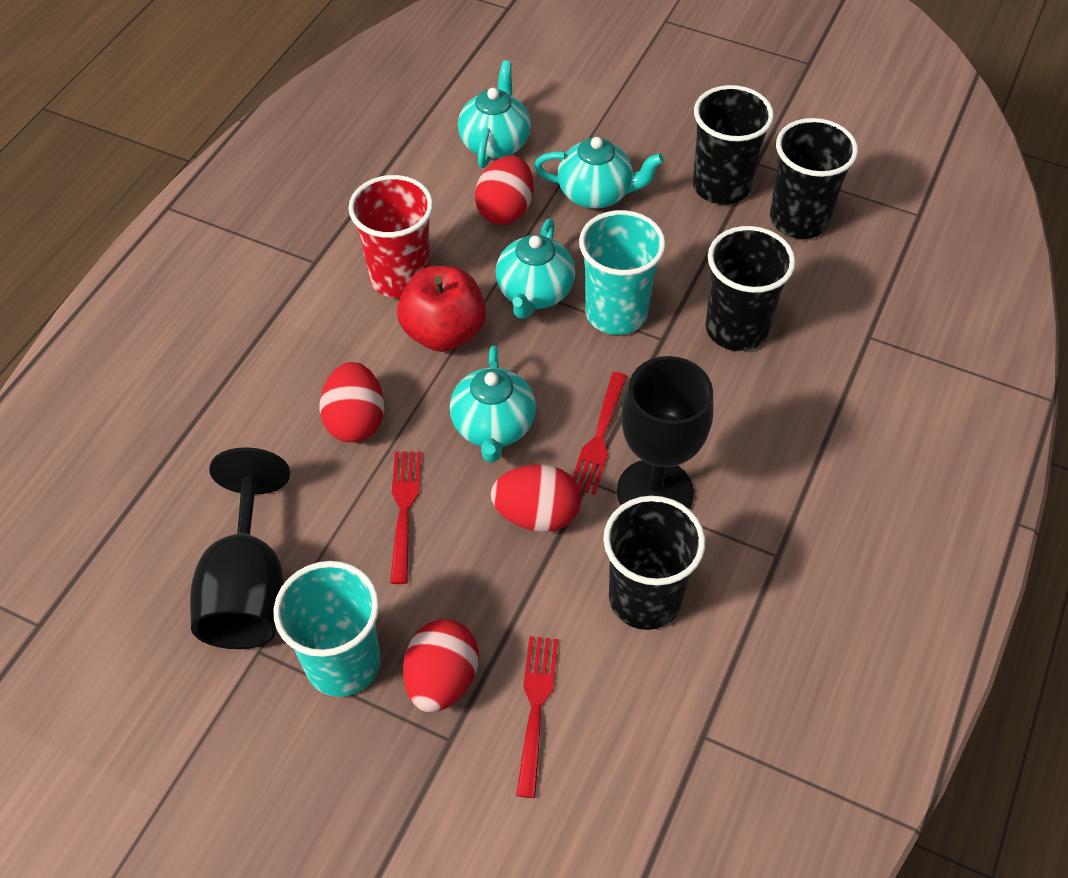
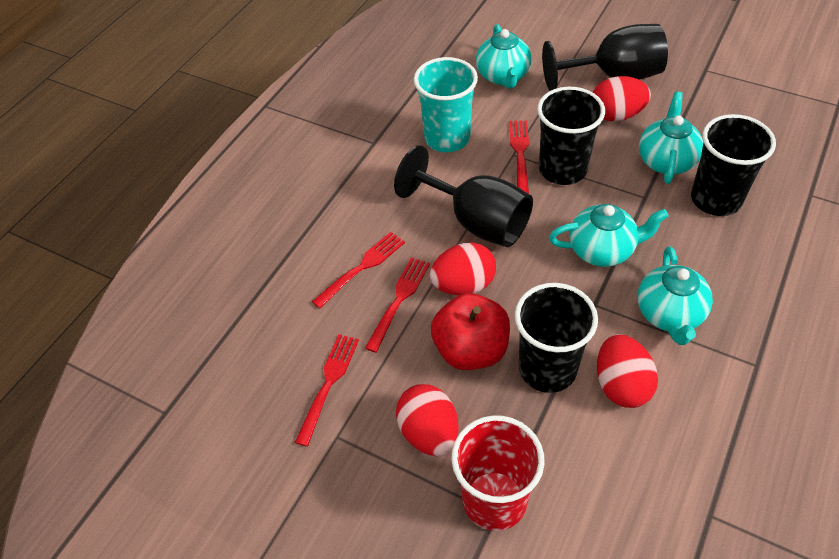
black cup: 4 -> 3
red fork: 3 -> 4
turquoise cup: 2 -> 1

